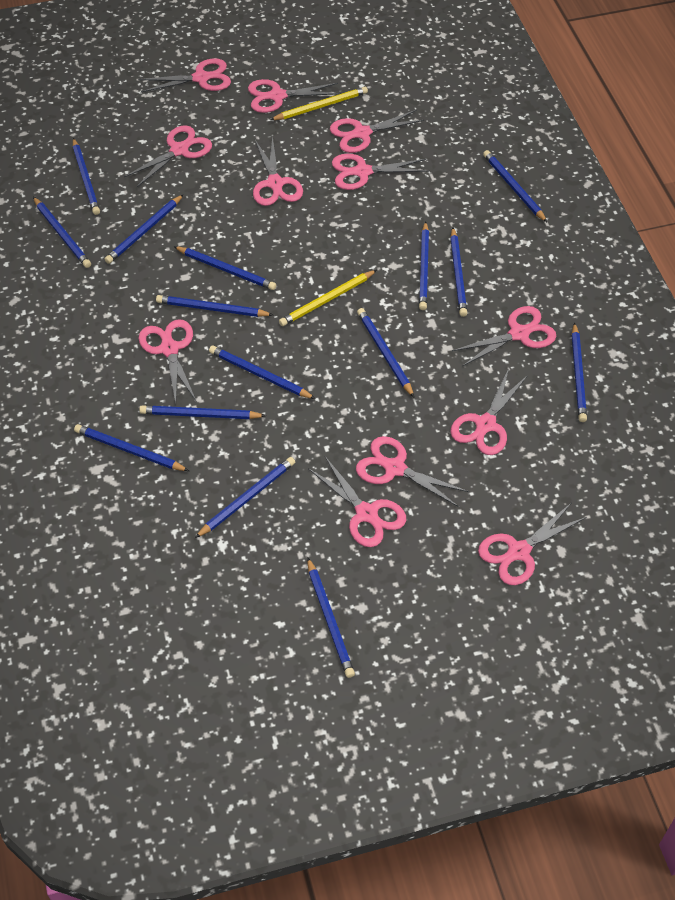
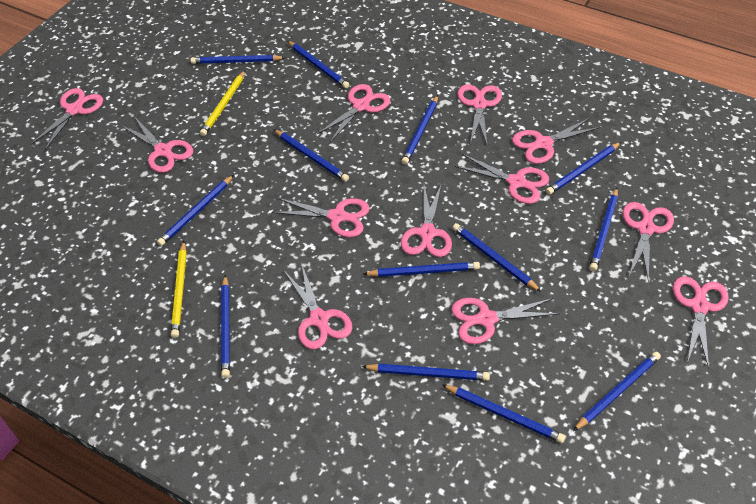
blue pencil: 15 -> 13

